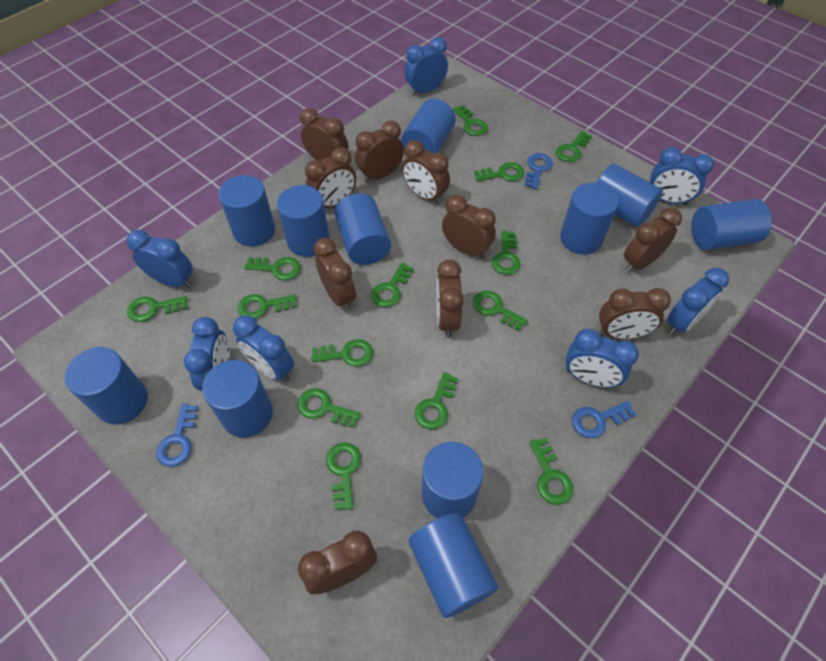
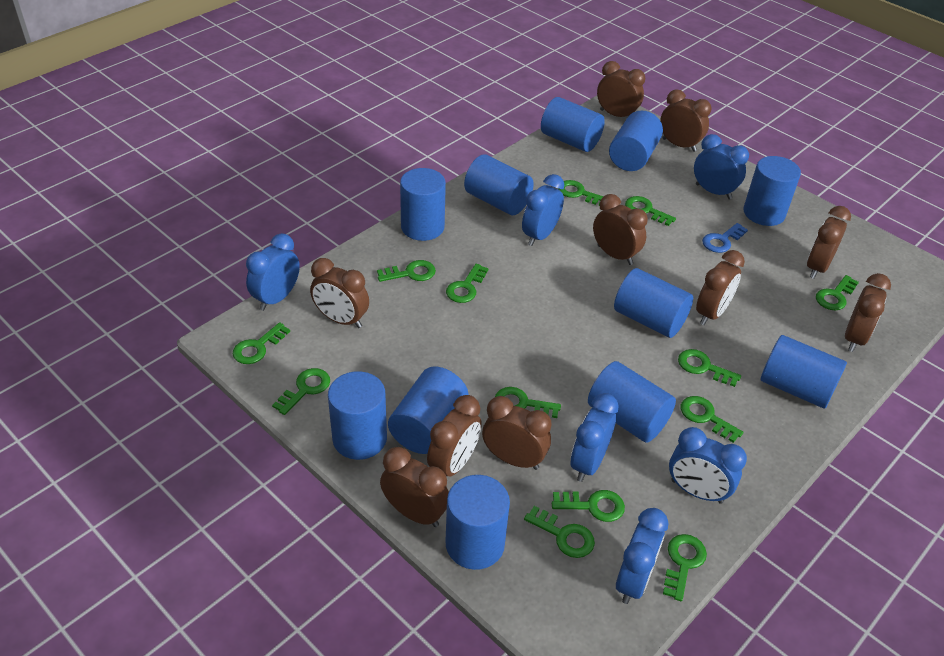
blue clock: 7 -> 6
blue key: 3 -> 1
green key: 14 -> 13

